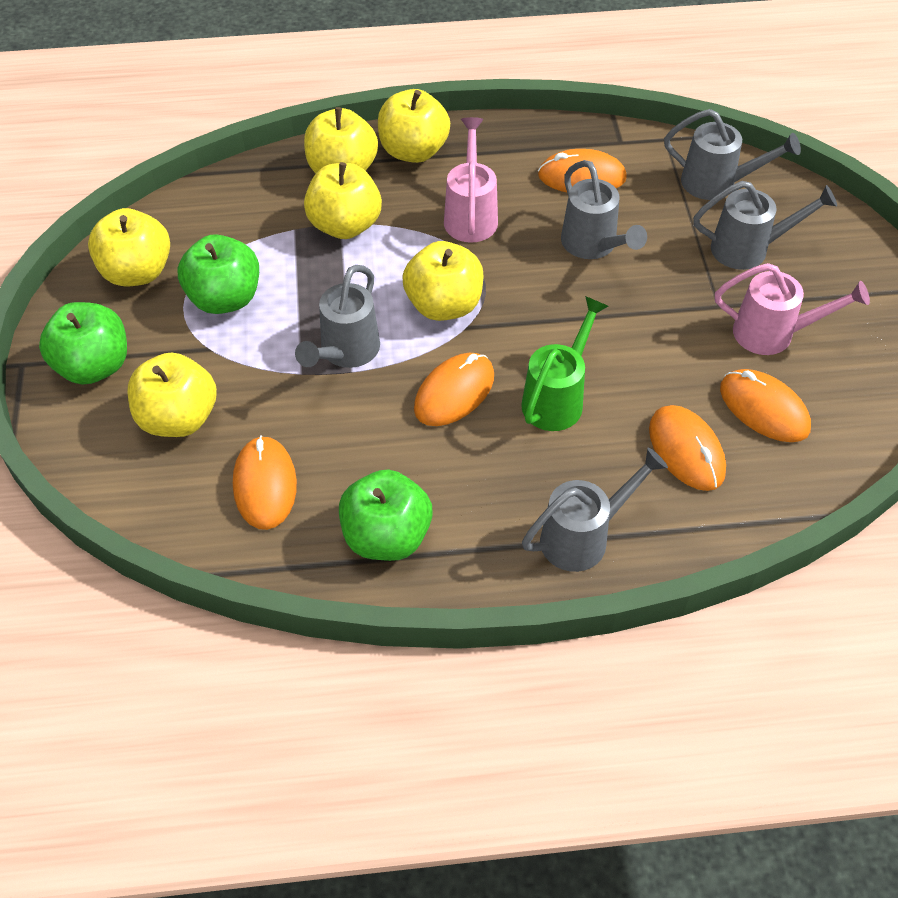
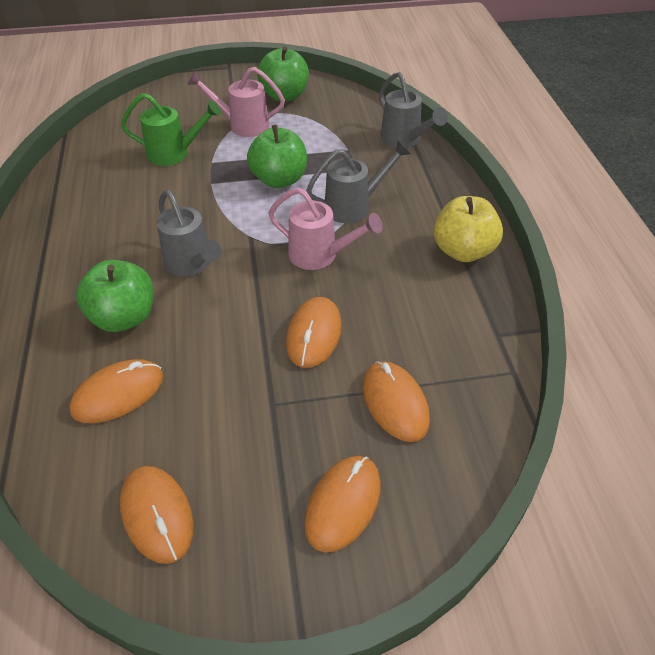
grey watering can: 5 -> 3
yellow apple: 6 -> 1

